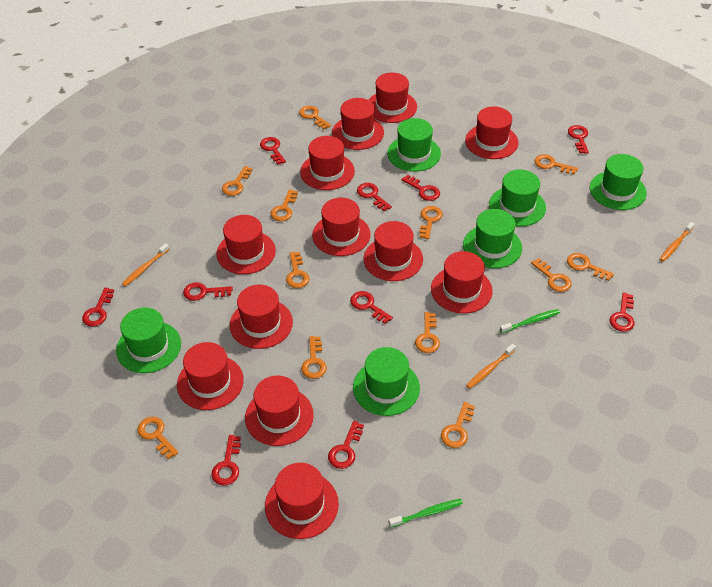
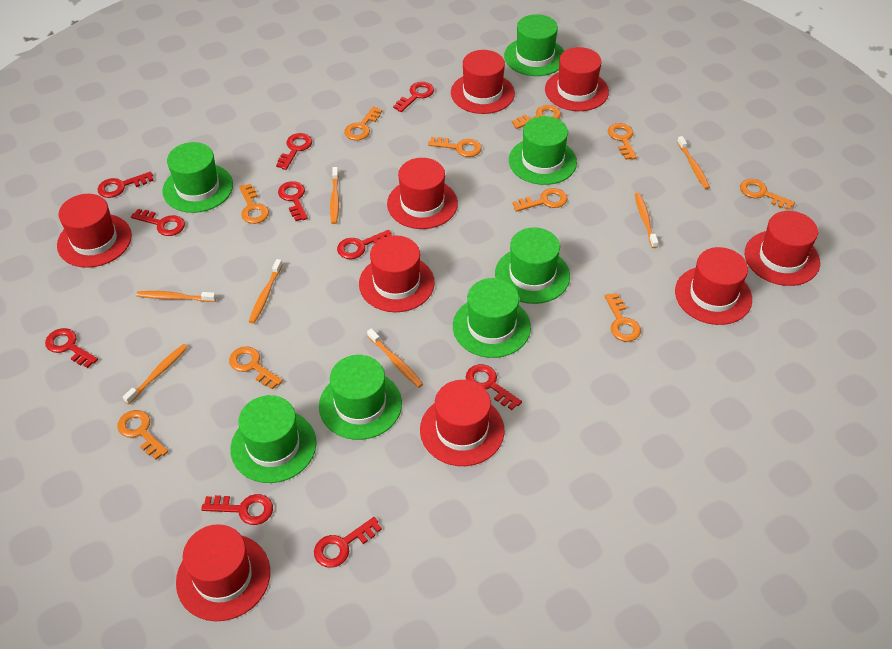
green hat: 6 -> 7
green toothbrush: 2 -> 0
orange key: 12 -> 10
orange toothbrush: 3 -> 7
red hat: 12 -> 9

